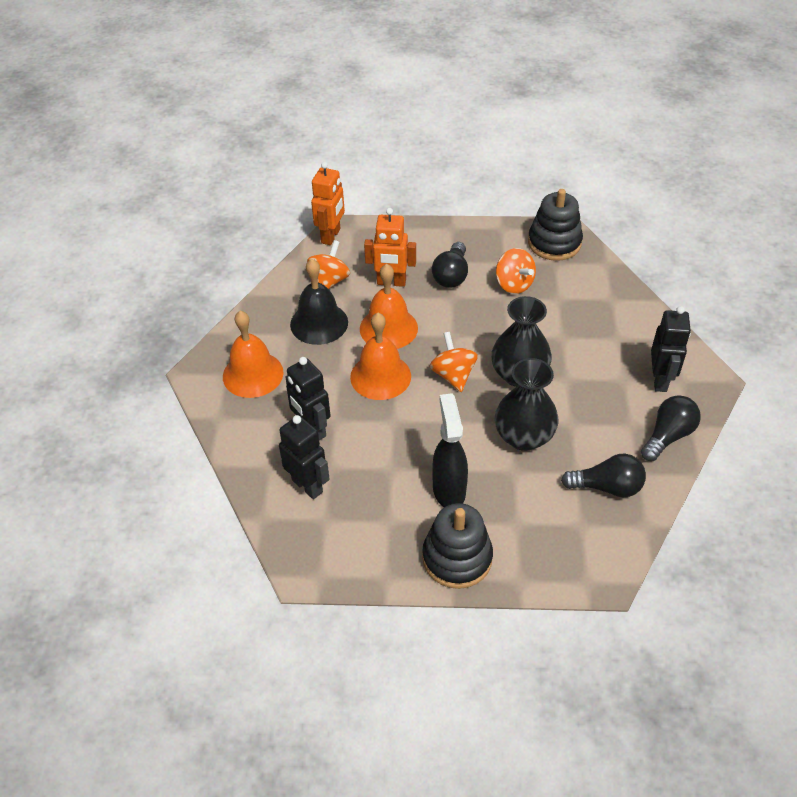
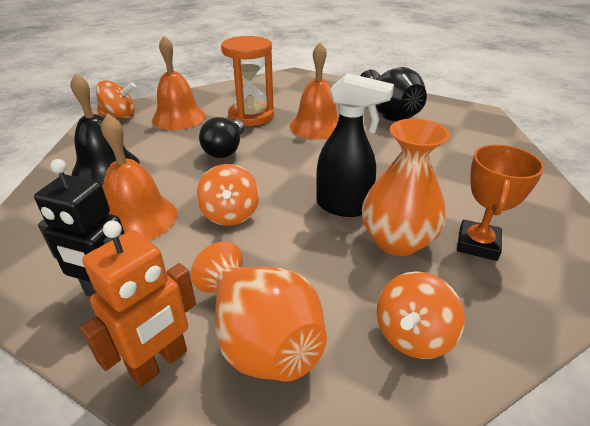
black light bulb: 3 -> 1
black robot: 3 -> 1
black stacking toy: 2 -> 0
black vase: 2 -> 1
orange hourglass: 0 -> 1
orange robot: 2 -> 1
orange trophy: 0 -> 1
orange vase: 0 -> 2

